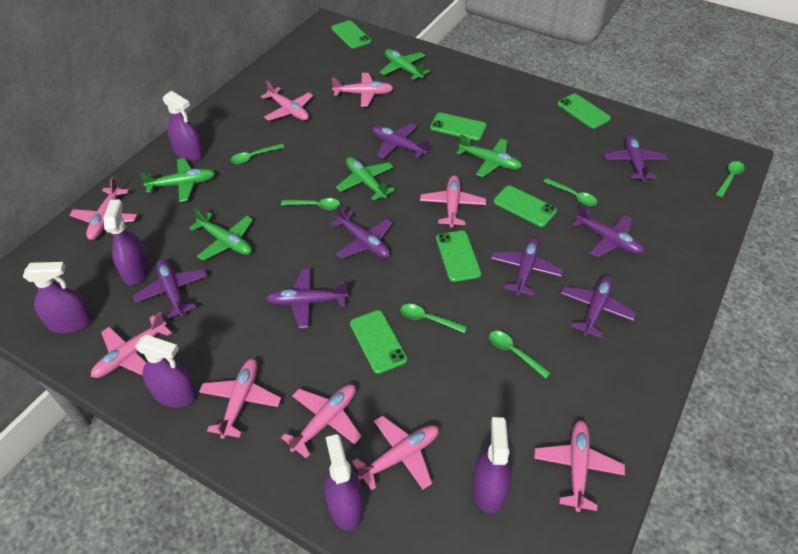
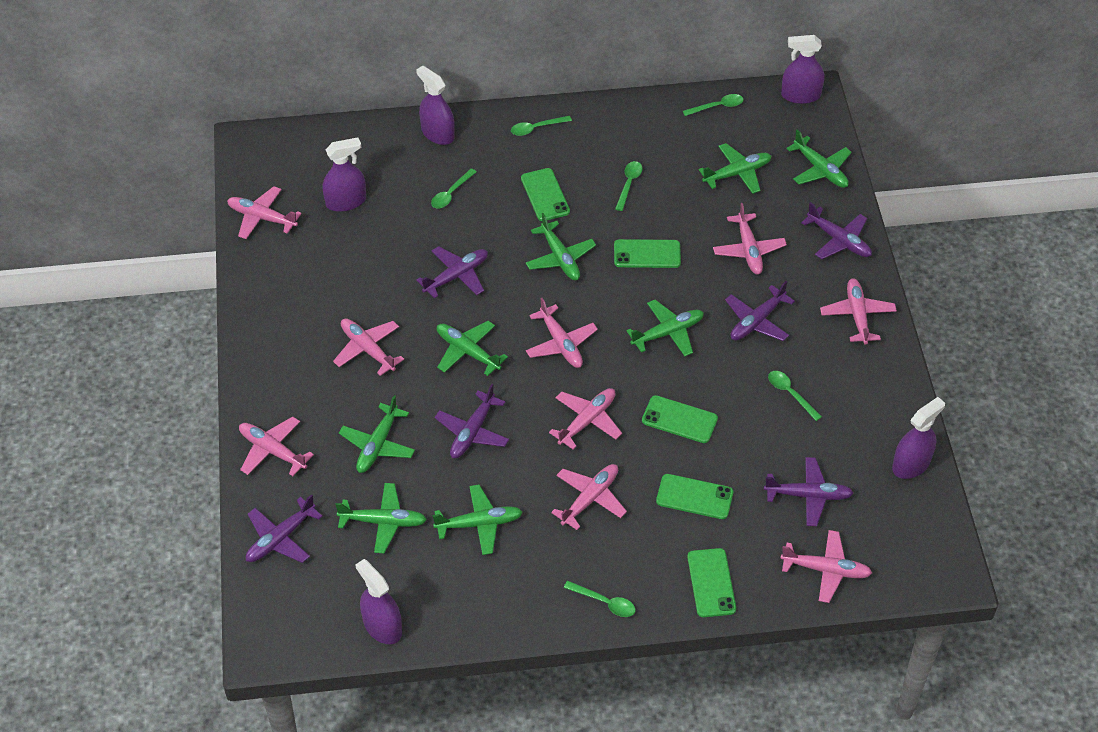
green phone: 6 -> 5
green plane: 5 -> 8
purple plane: 8 -> 6
purple spray bottle: 6 -> 5

